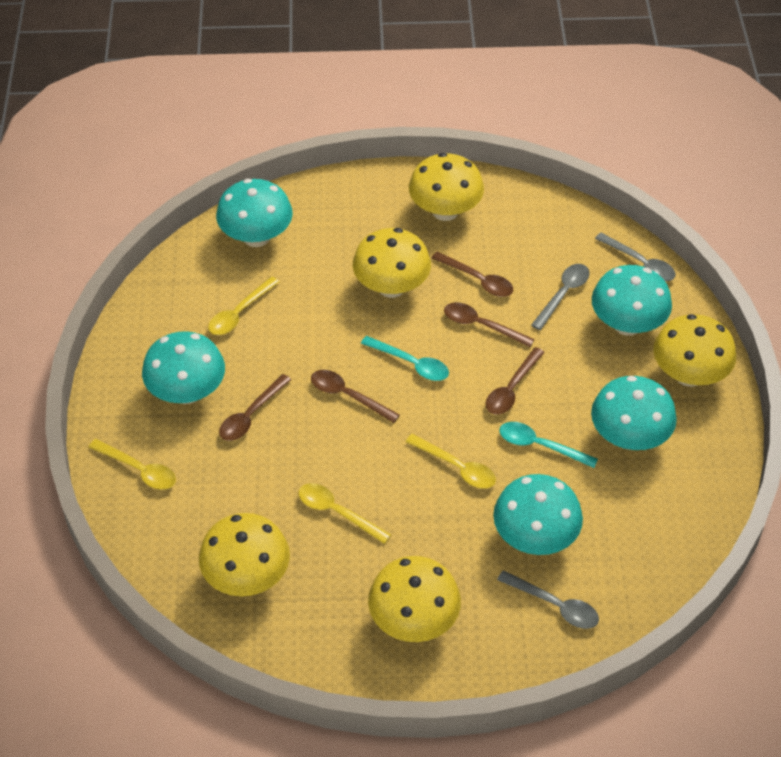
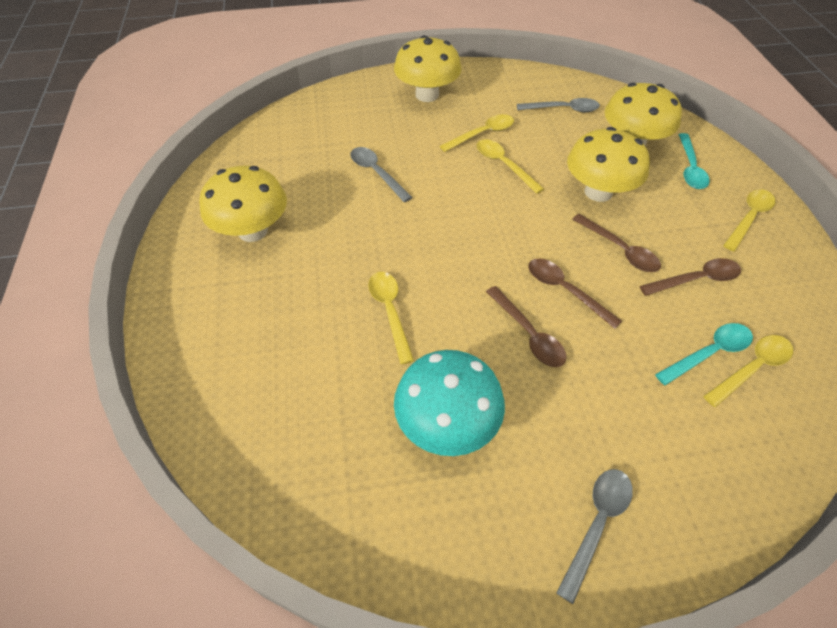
brown spoon: 5 -> 4
turquoise mushroom: 5 -> 1
yellow mushroom: 5 -> 4
yellow spoon: 4 -> 5

